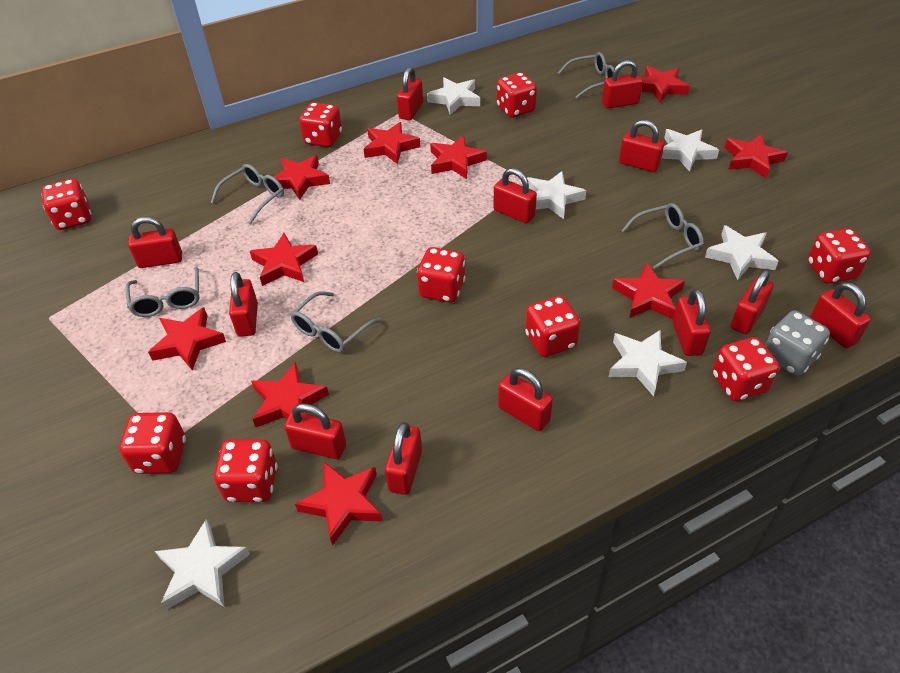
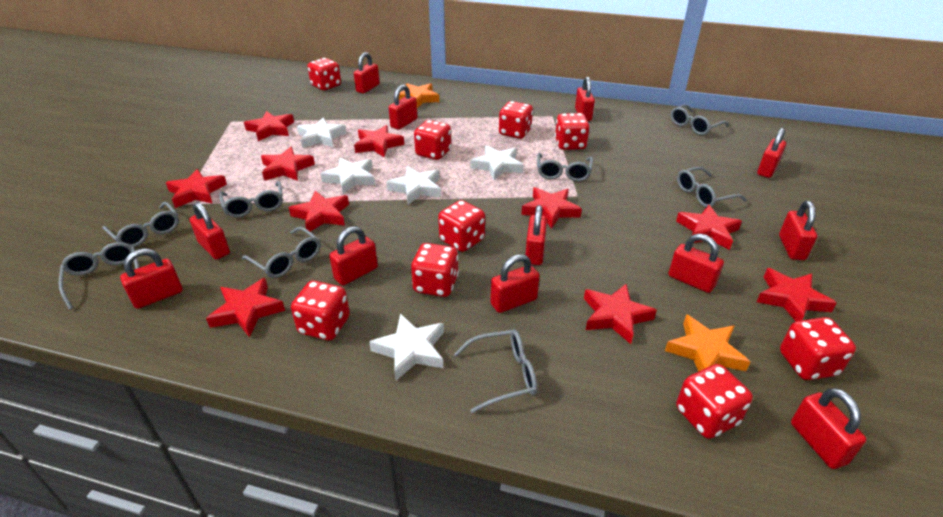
grey dice: 1 -> 0
grey glasses: 5 -> 8
orange star: 0 -> 2
white star: 6 -> 5

